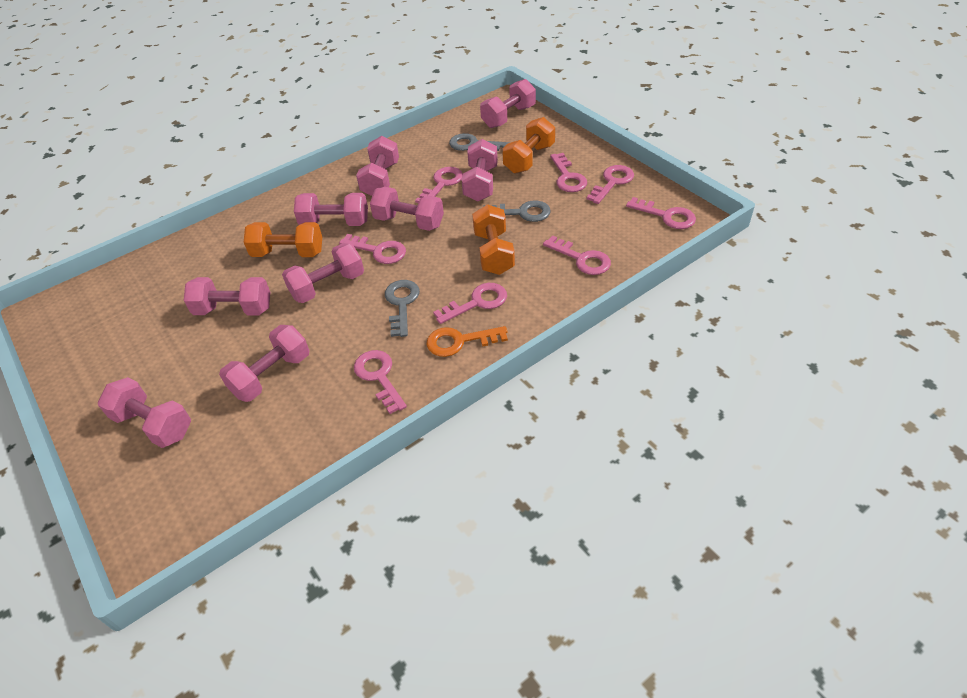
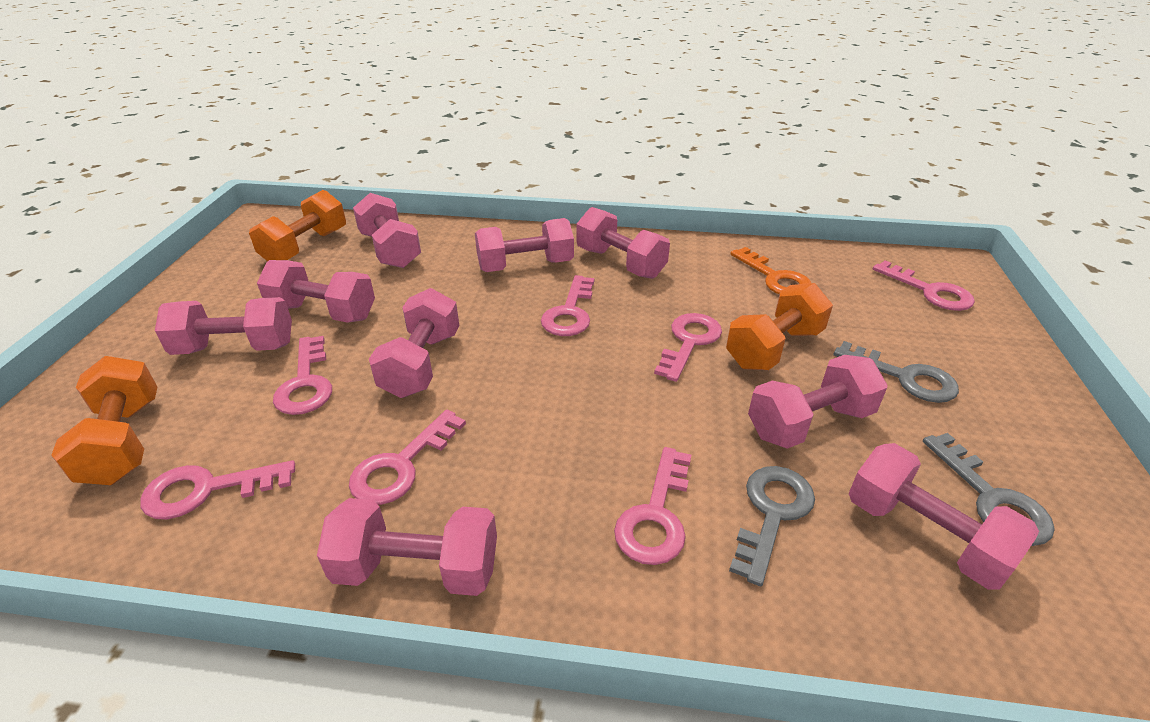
pink key: 8 -> 7

